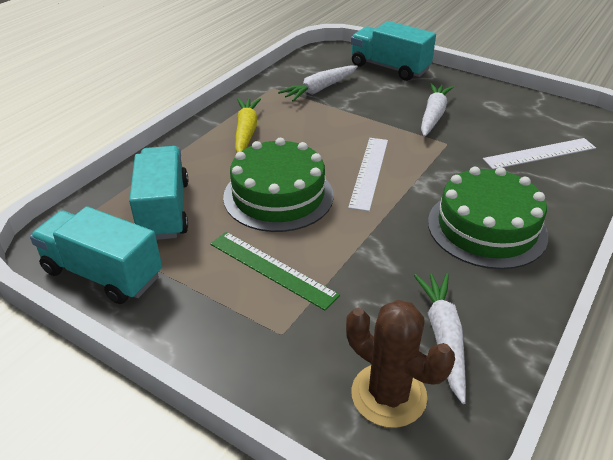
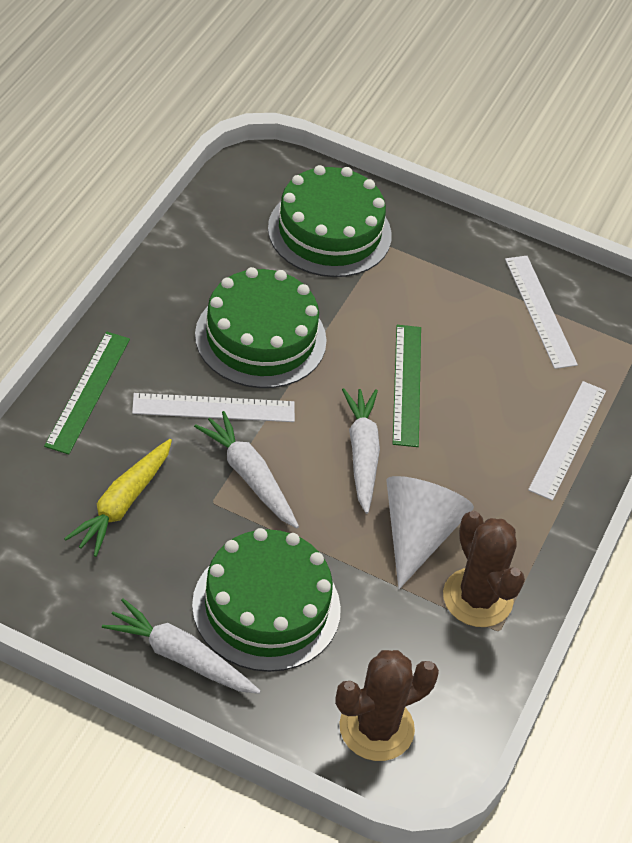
brown cactus: 1 -> 2
green cake: 2 -> 3
green ruler: 1 -> 2
turquoise truck: 3 -> 0
white cone: 0 -> 1
white ruler: 2 -> 3

